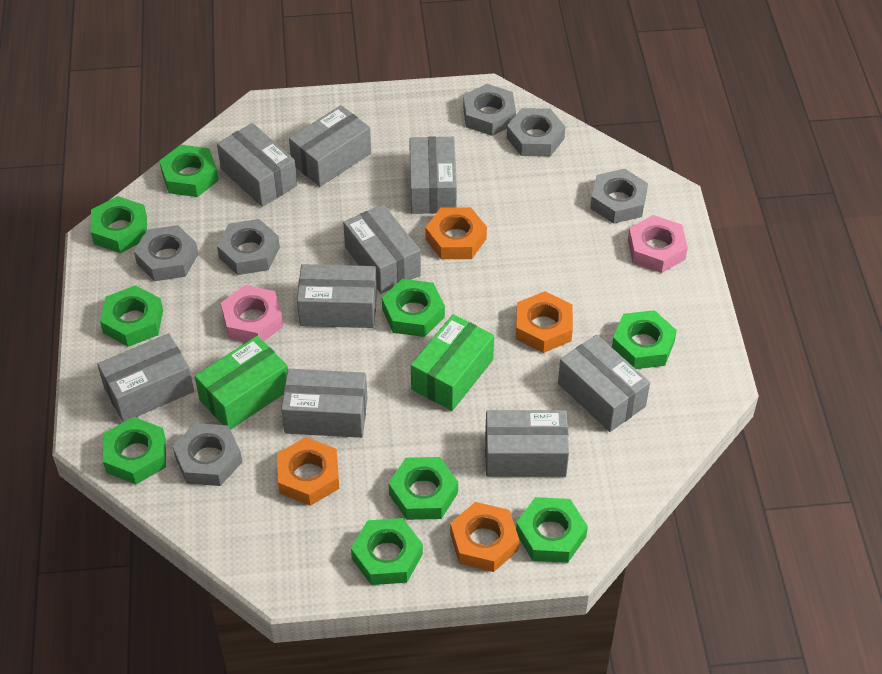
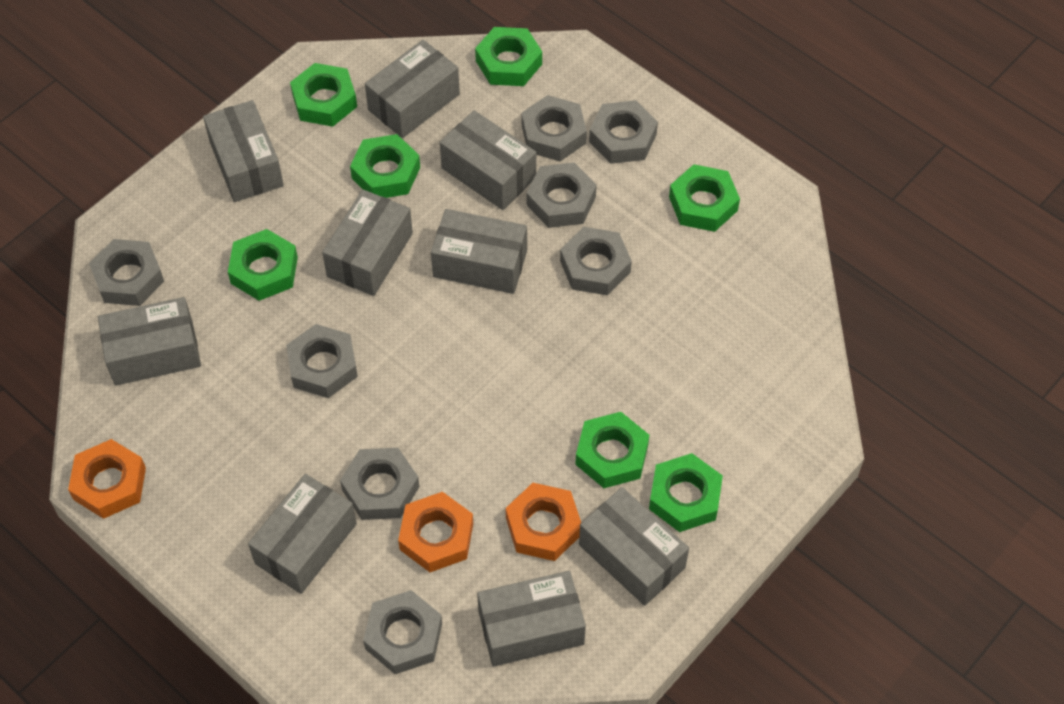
green box: 2 -> 0
green nut: 9 -> 7
grey nut: 6 -> 8
orange nut: 4 -> 3
pink nut: 2 -> 0

